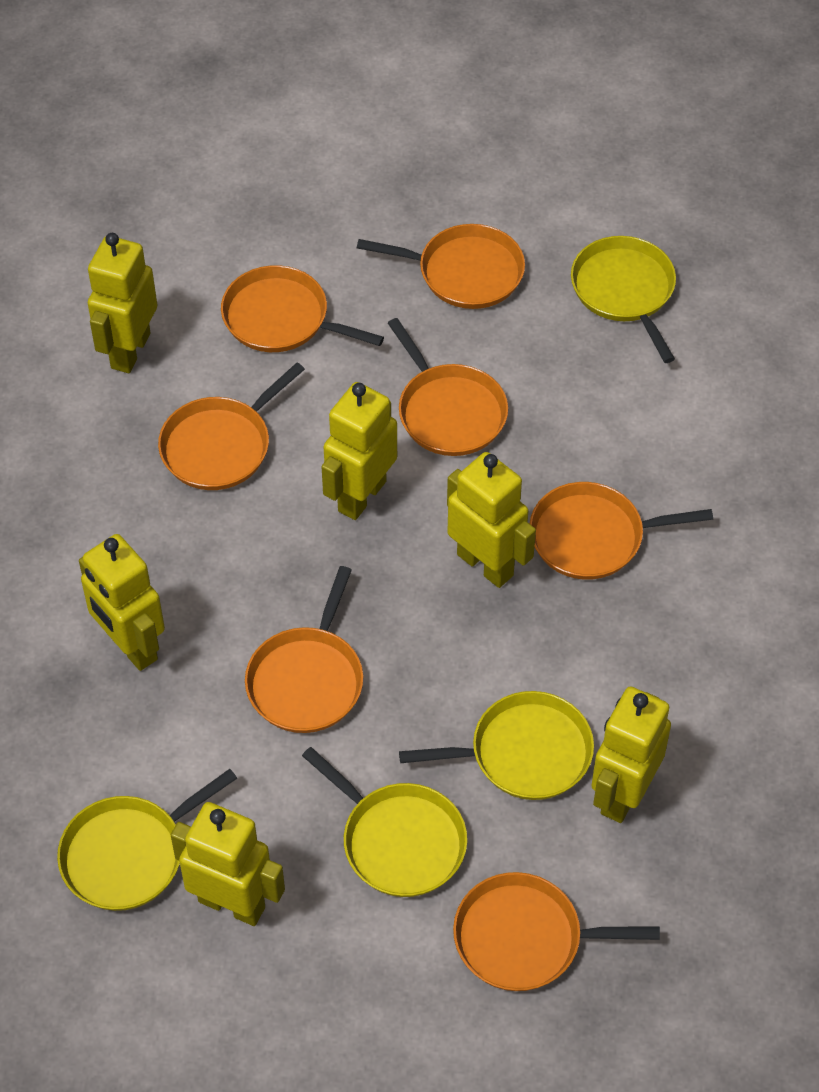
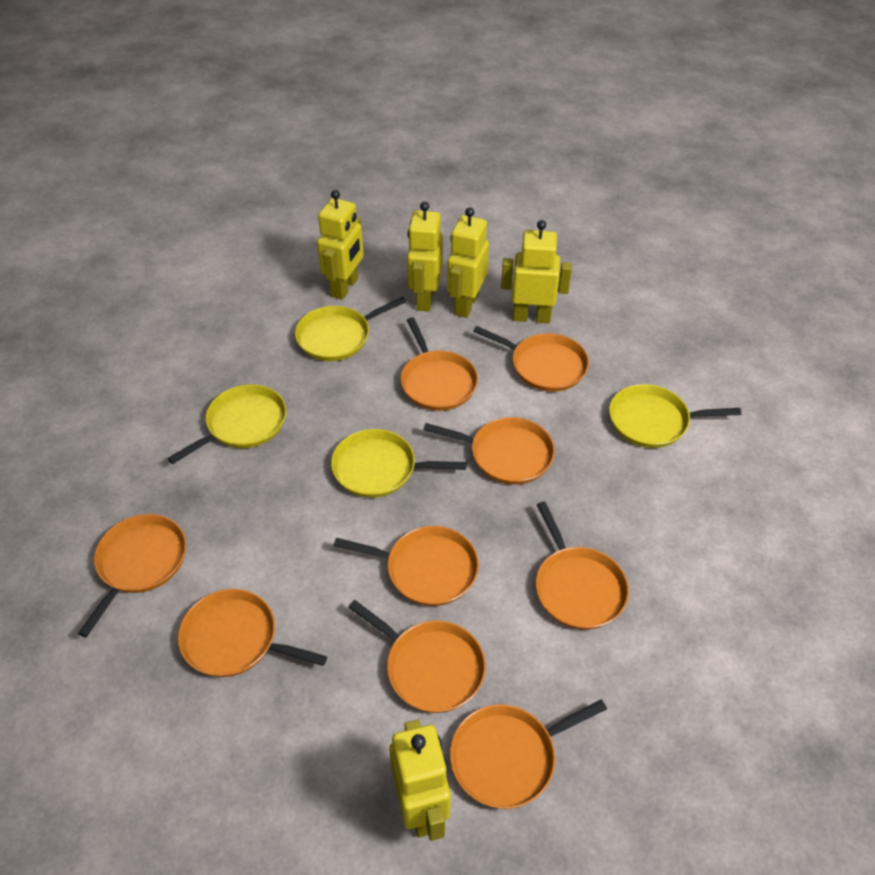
orange pan: 7 -> 9
yellow robot: 6 -> 5

